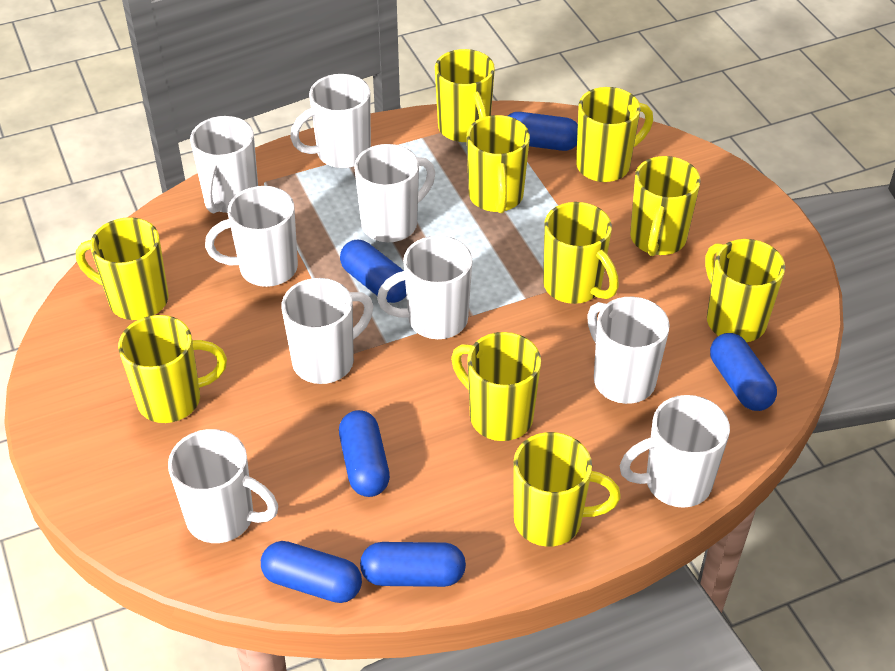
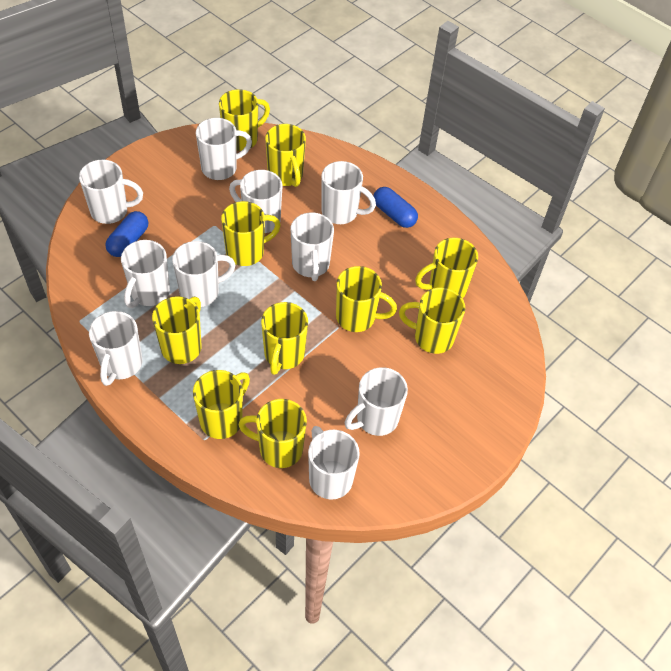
blue capsule: 6 -> 2
white mug: 9 -> 10

